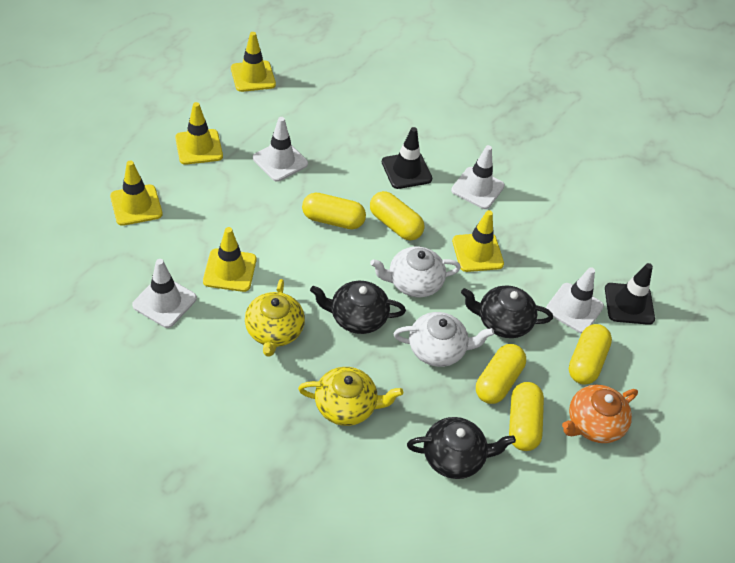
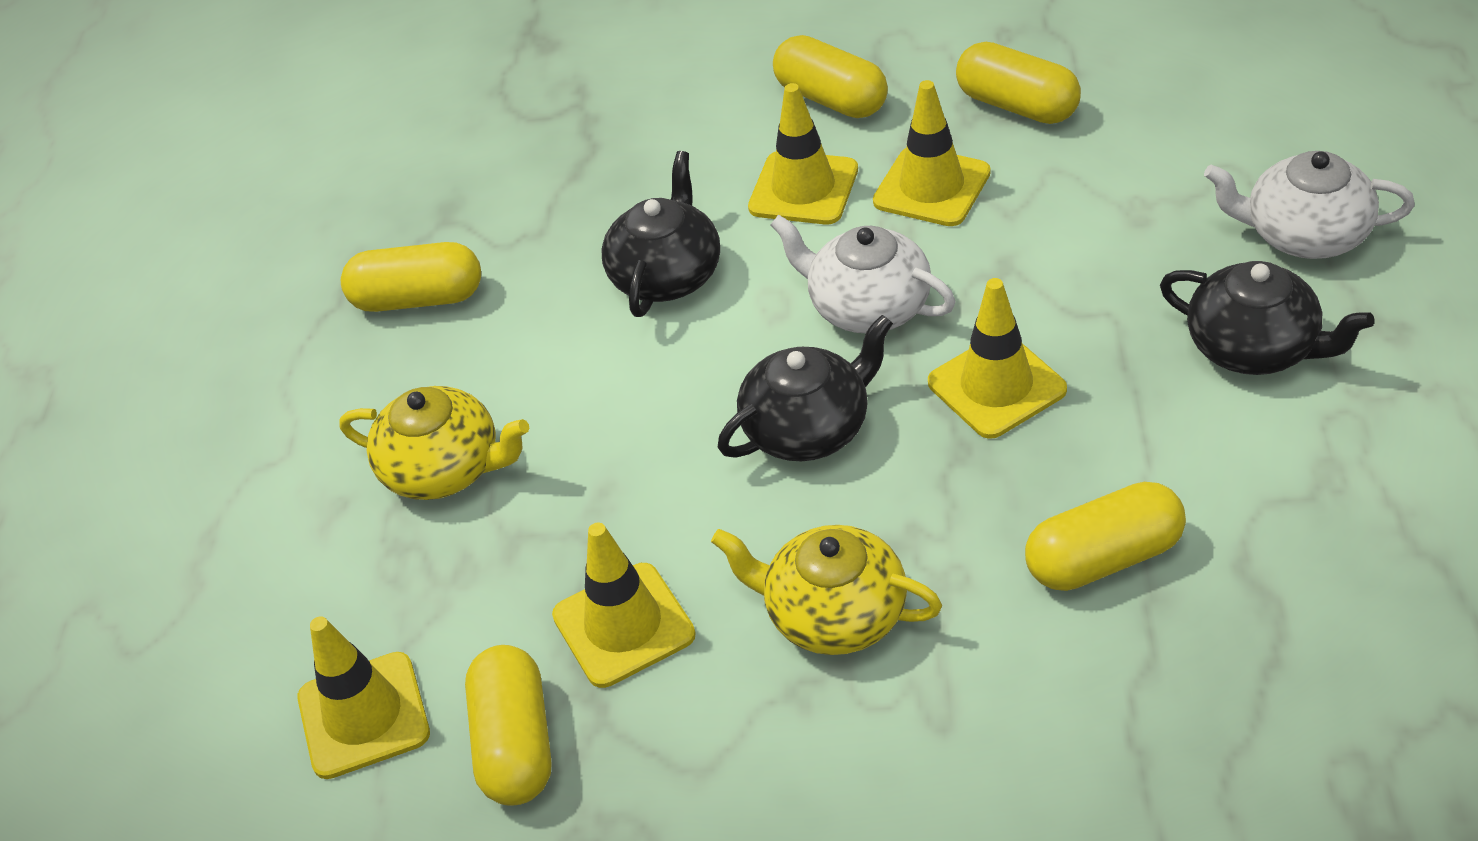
black traffic cone: 2 -> 0
orange teapot: 1 -> 0
white traffic cone: 4 -> 0

